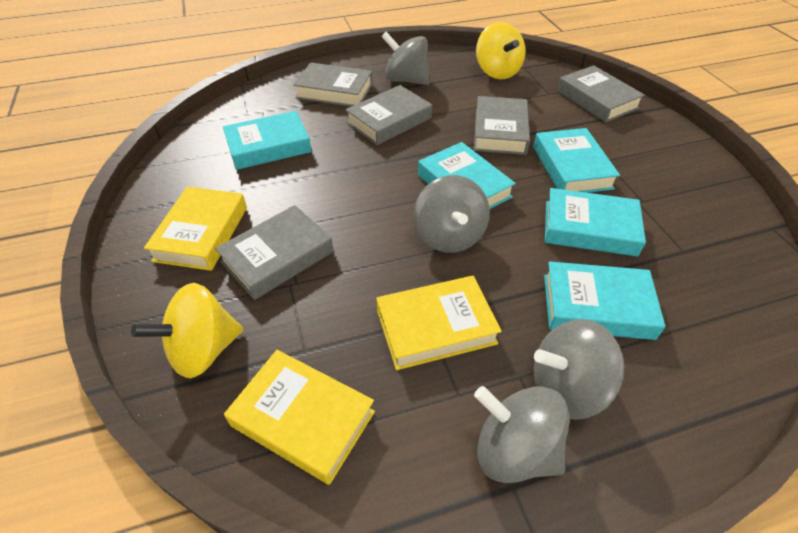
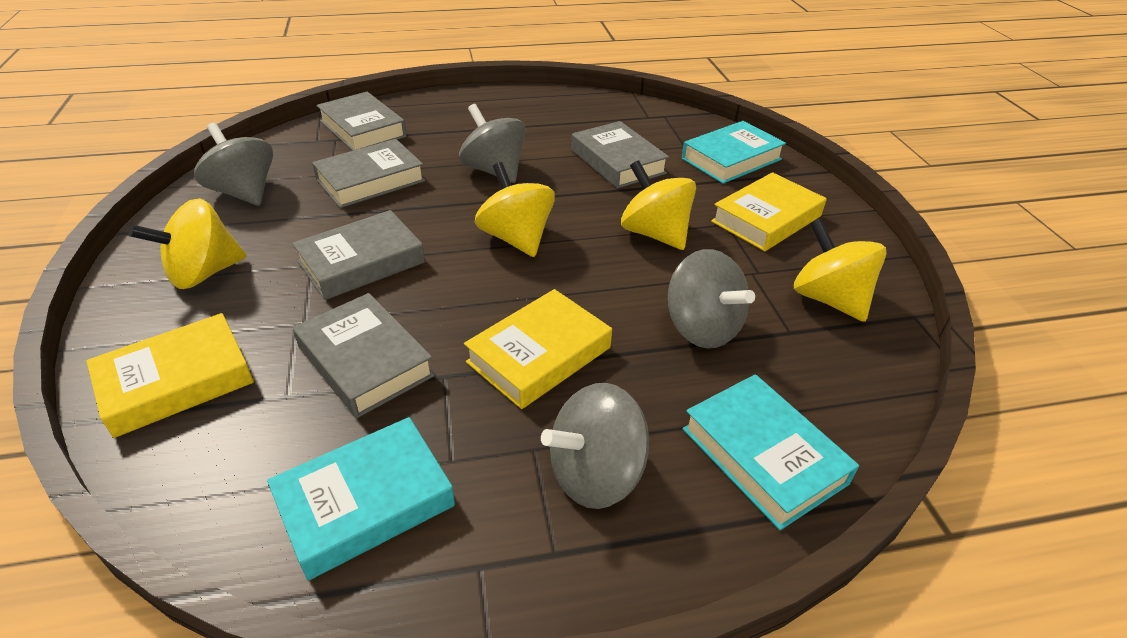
turquoise book: 5 -> 3
yellow spinning top: 2 -> 4

